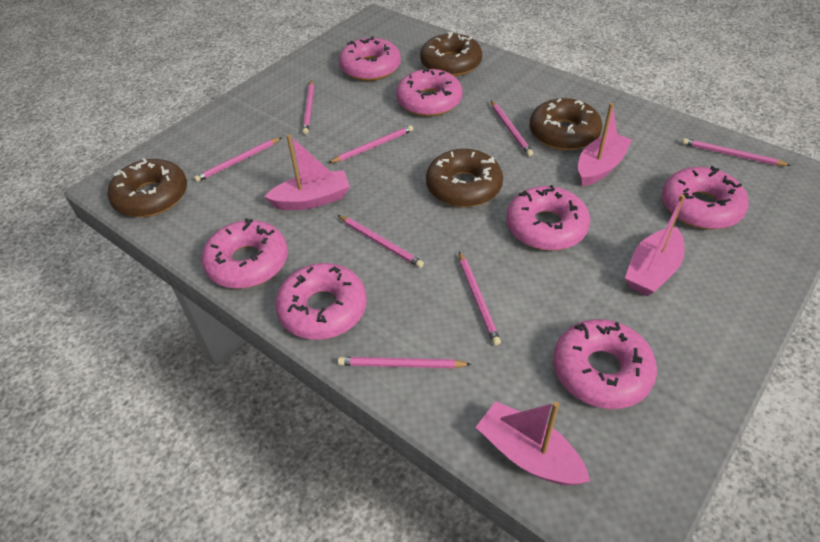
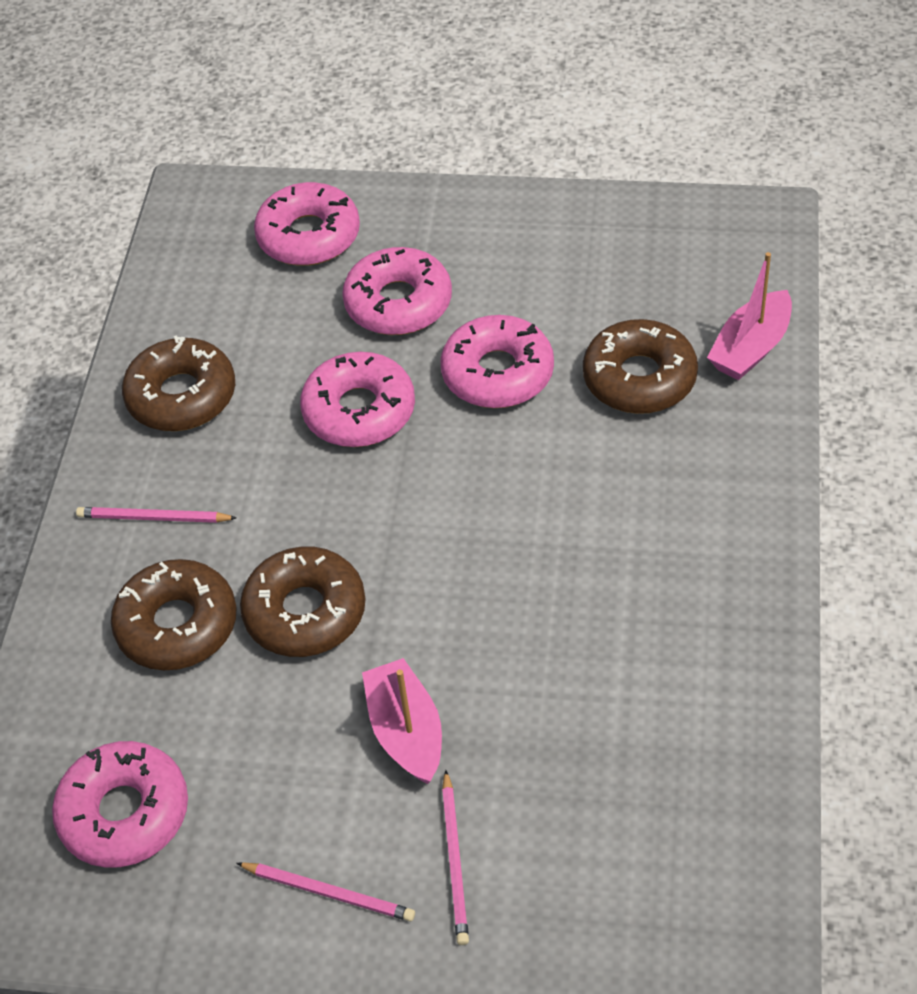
pink boat: 4 -> 2
pink donut: 7 -> 5
pink pencil: 8 -> 3

